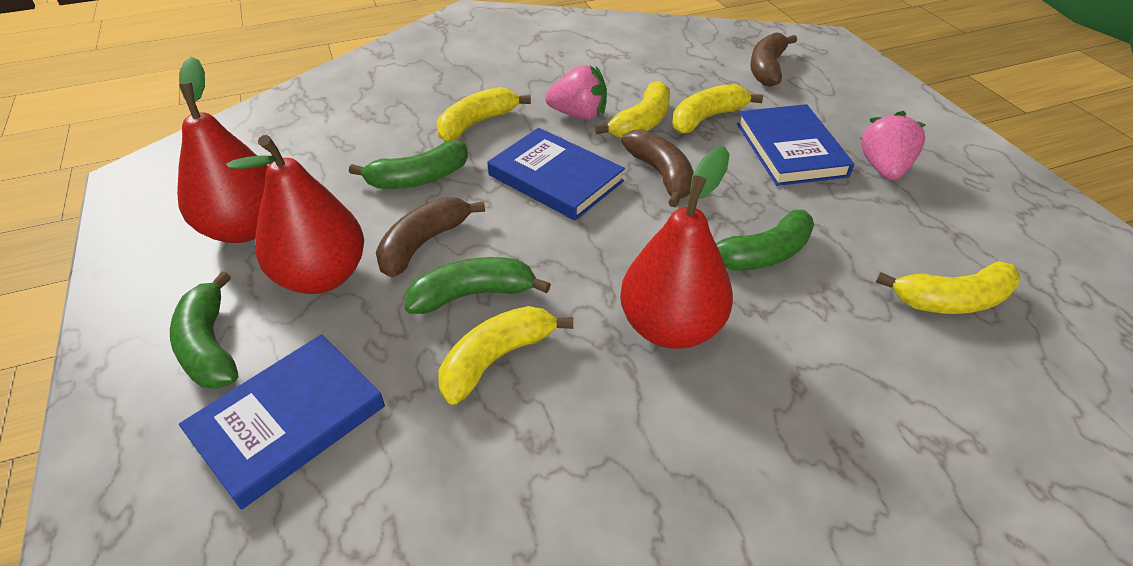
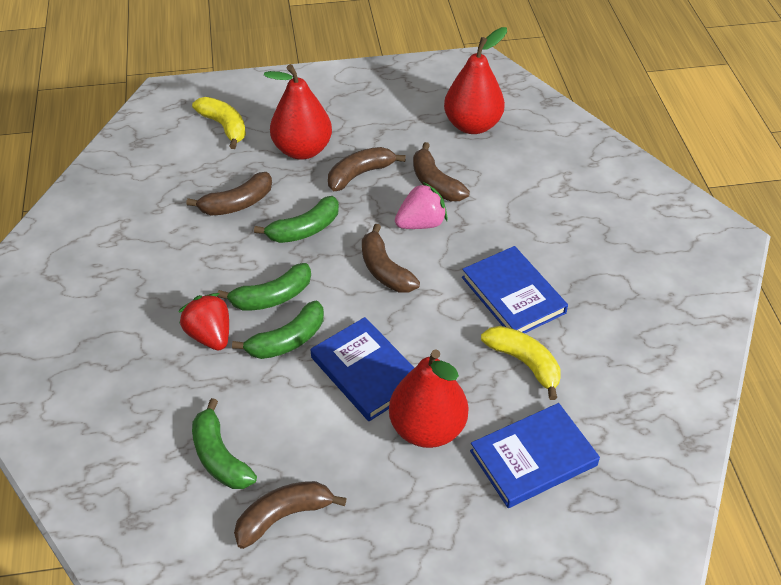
brown banana: 3 -> 5
pink strawberry: 2 -> 1
red strawberry: 0 -> 1
yellow banana: 5 -> 2

